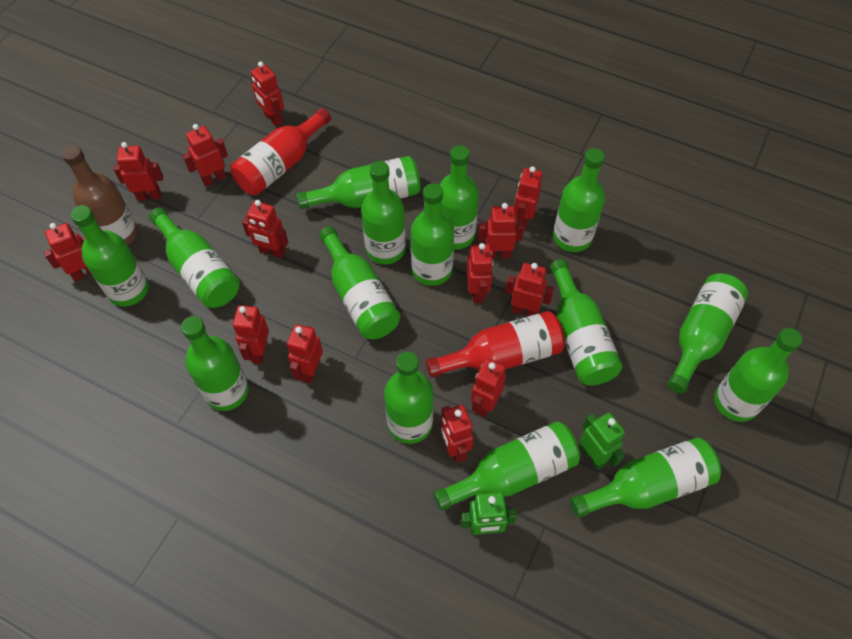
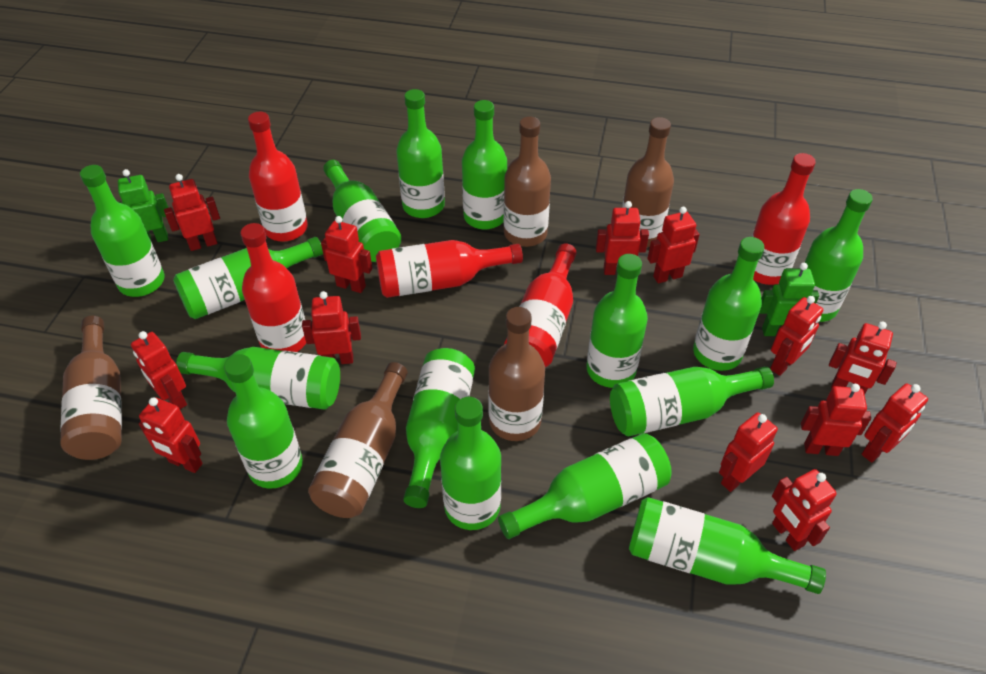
brown bottle: 1 -> 5
red bottle: 2 -> 5

